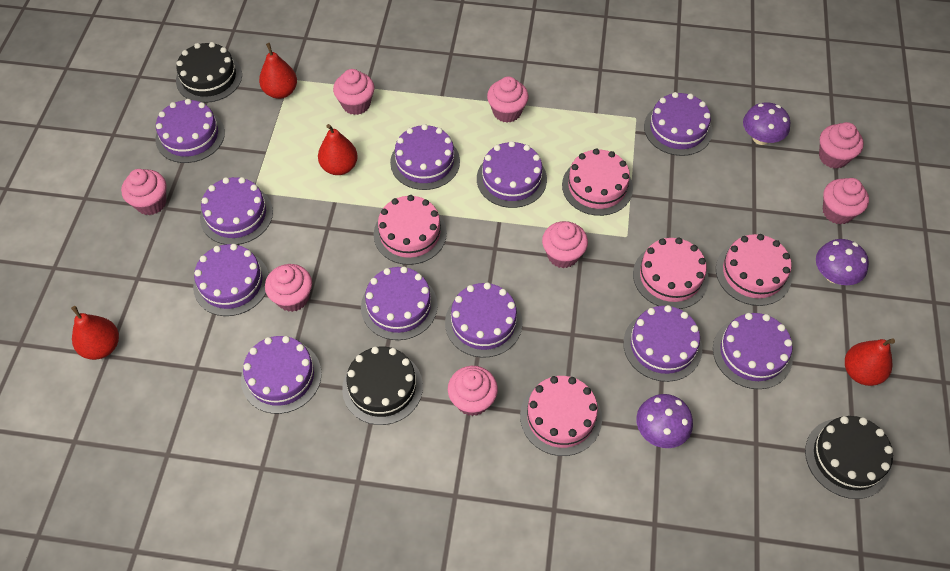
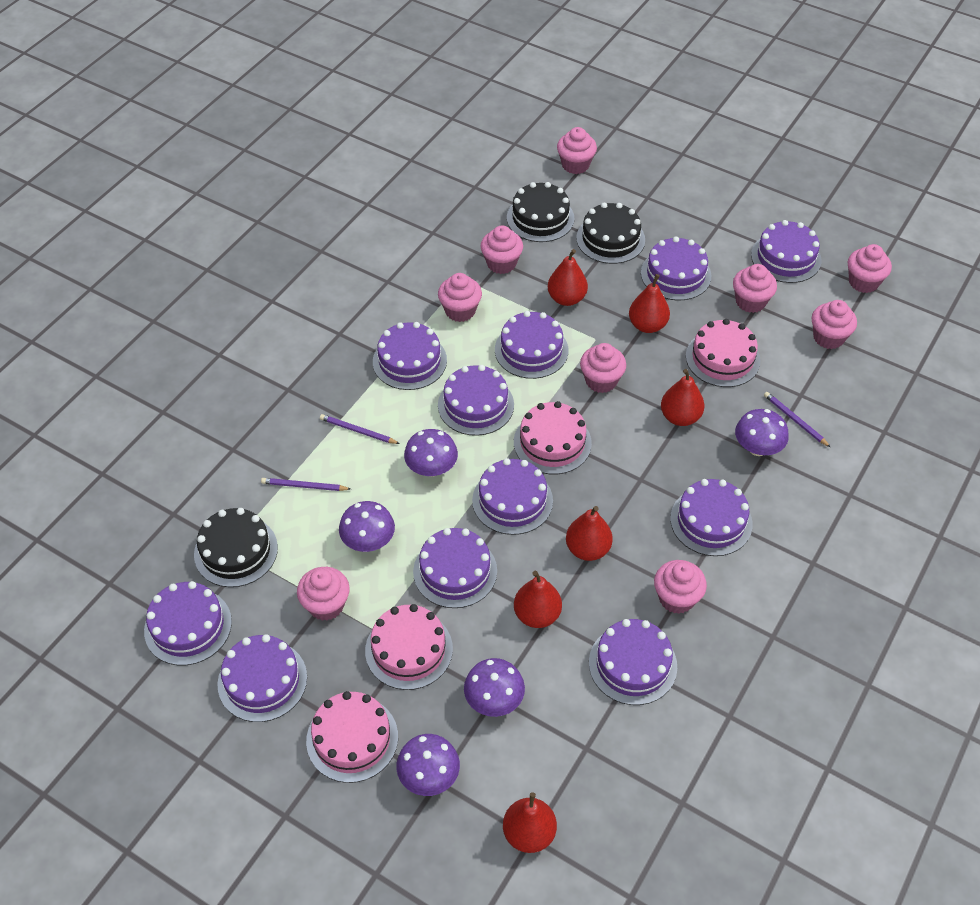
pink cake: 5 -> 4
pink cupcake: 8 -> 9
purple mushroom: 3 -> 5
purple pencil: 0 -> 3
red pear: 4 -> 6

